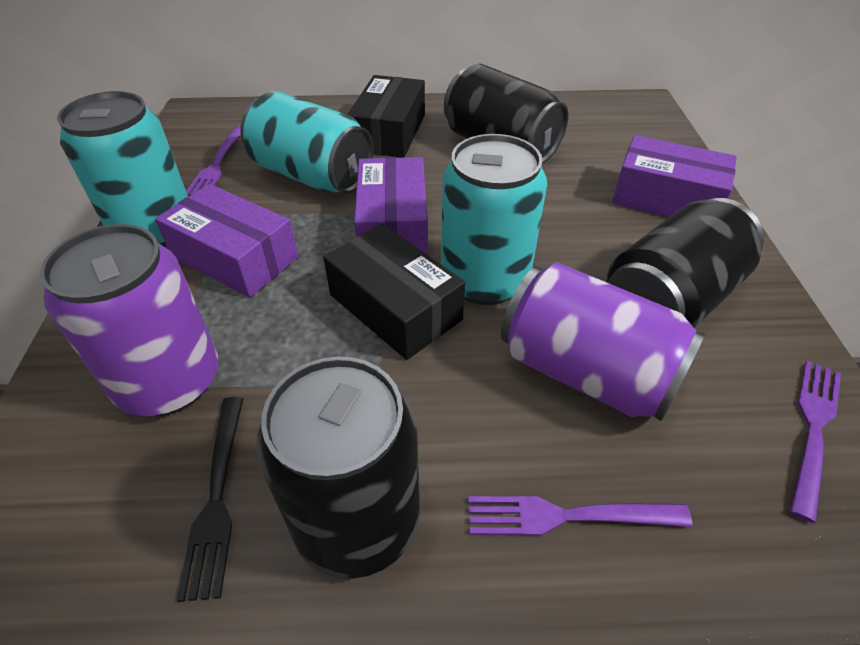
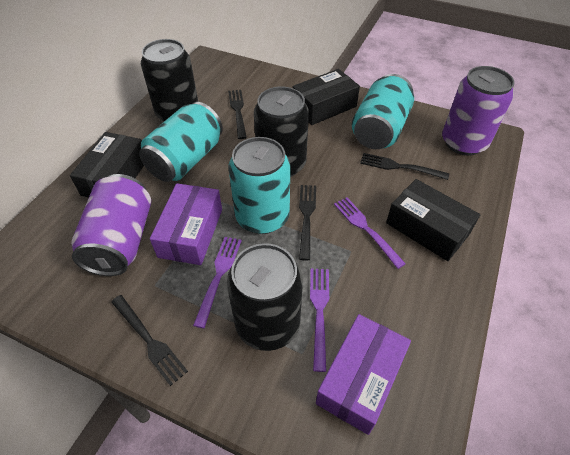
black box: 2 -> 3
black fork: 1 -> 4
purple box: 3 -> 2

